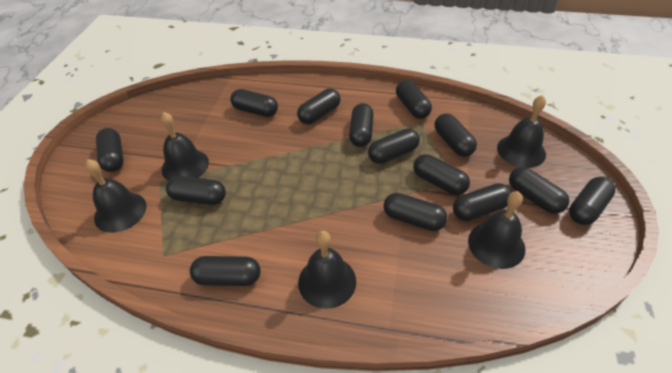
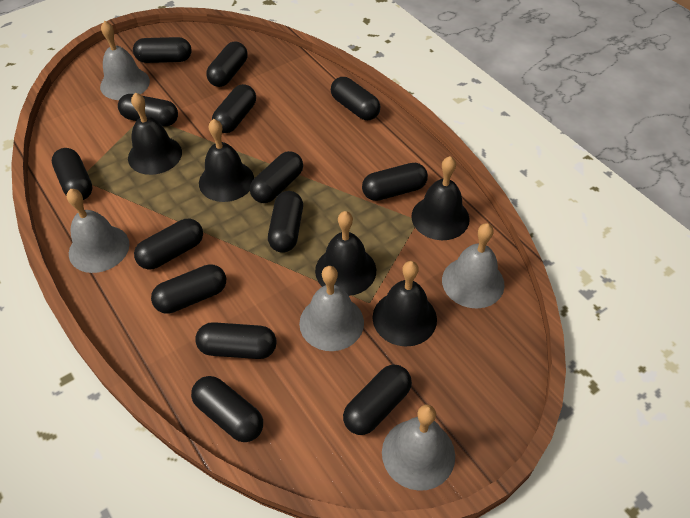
grey bell: 0 -> 5

